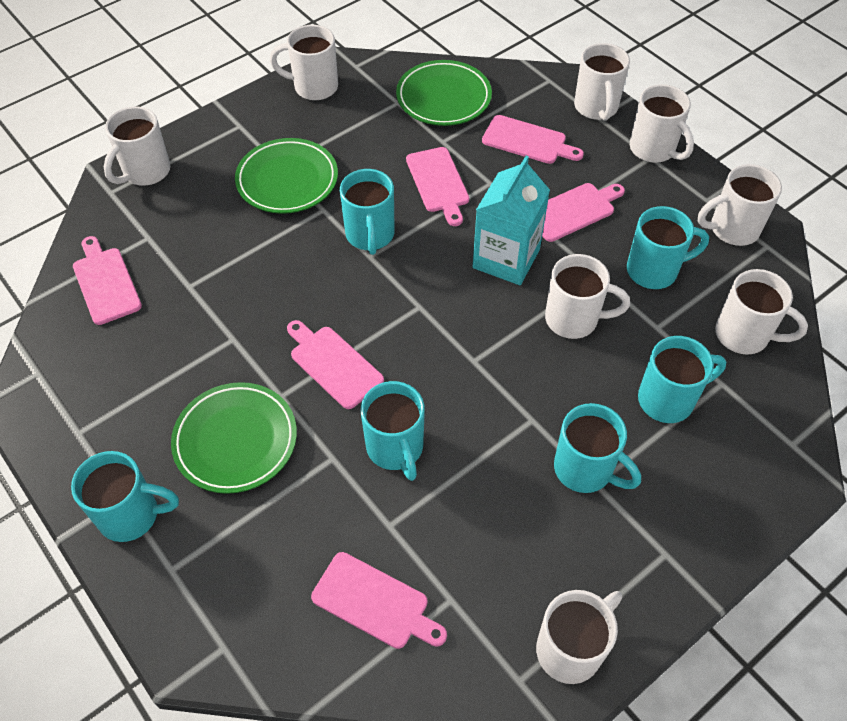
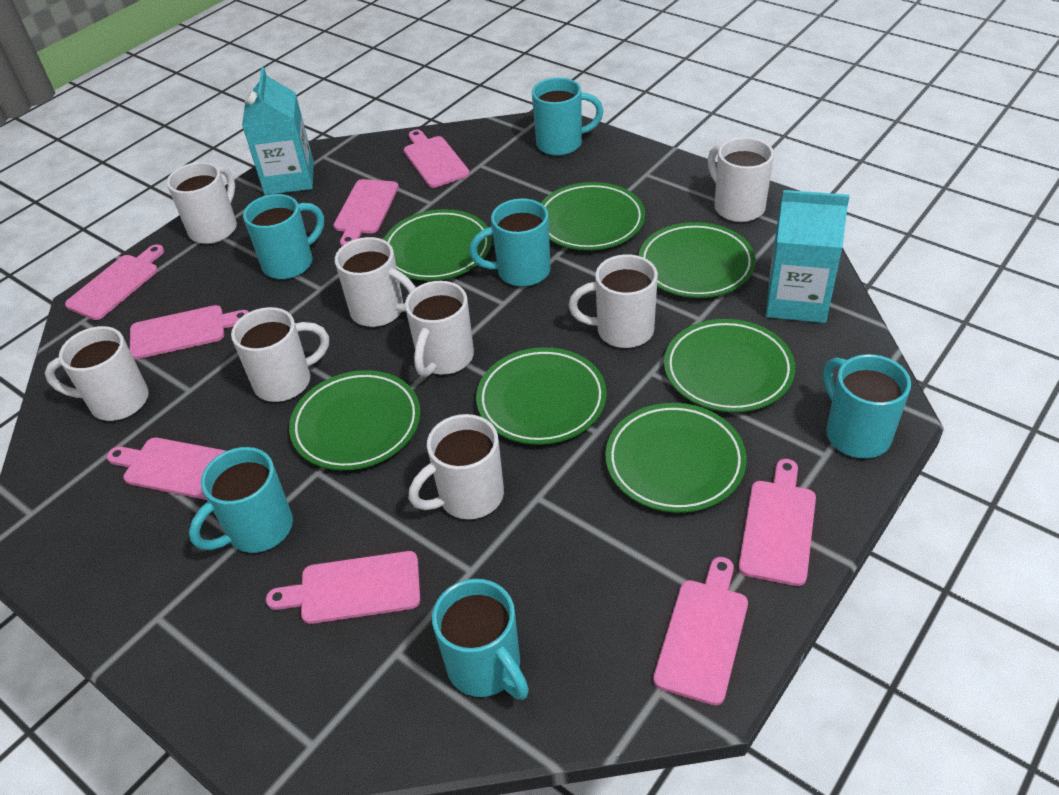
green plate: 3 -> 7
pink cutting board: 6 -> 8
turquoise carton: 1 -> 2

